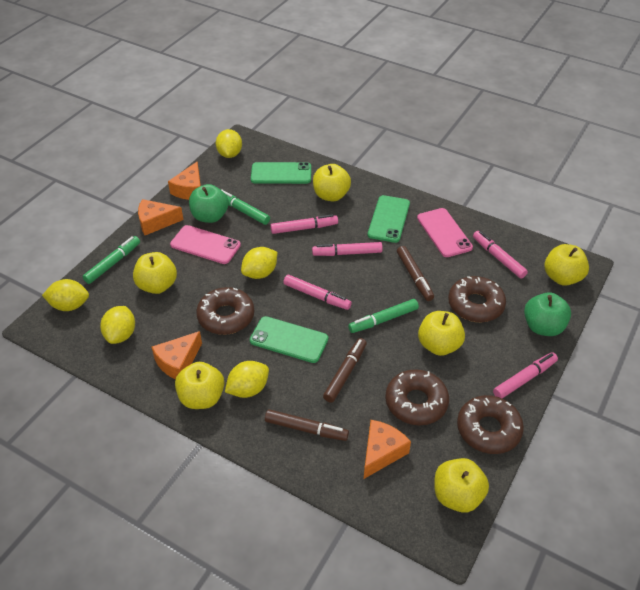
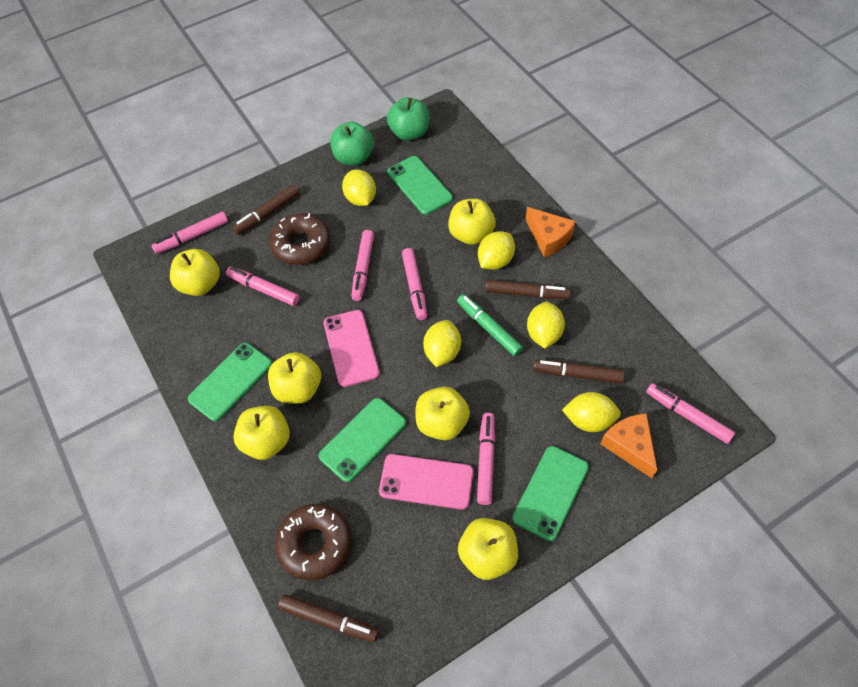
brown donut: 4 -> 2
brown marker: 3 -> 4
green marker: 3 -> 1
green phone: 3 -> 4
orange cheese: 4 -> 2
pink marker: 5 -> 6

